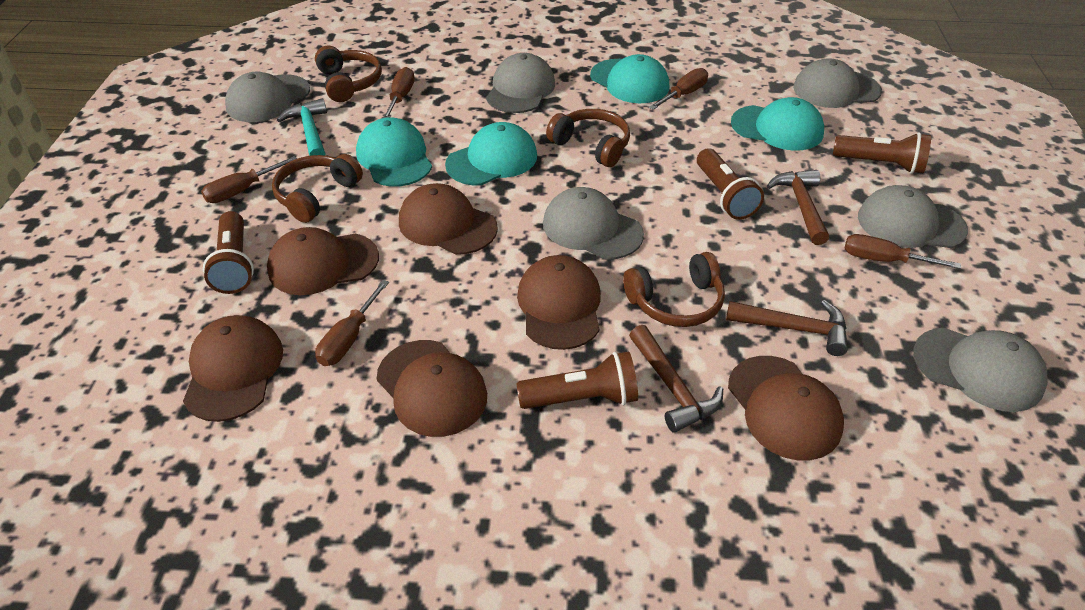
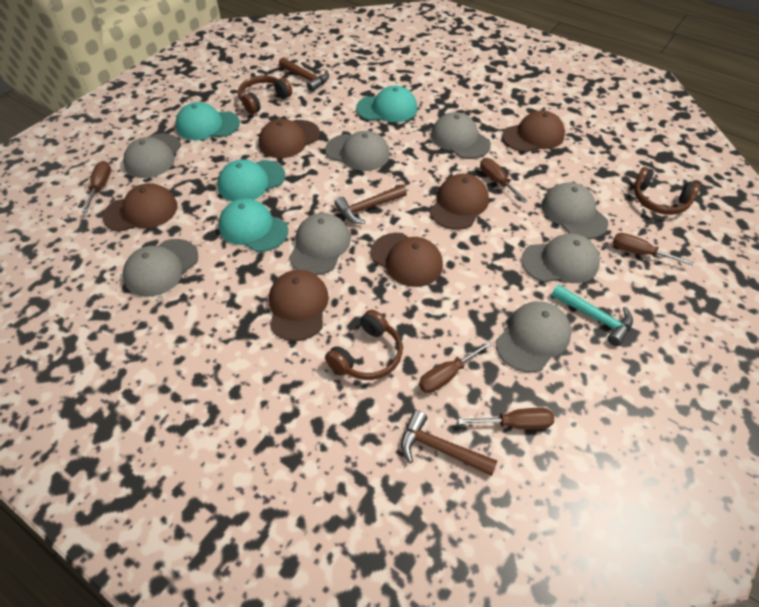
brown flashlight: 4 -> 0
brown headphones: 4 -> 3
grey cap: 6 -> 8

